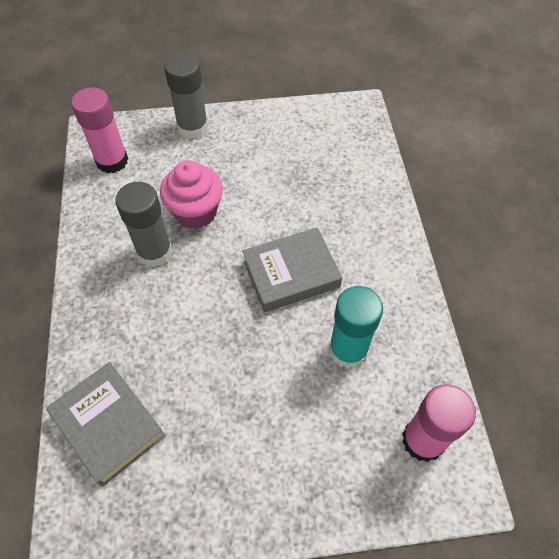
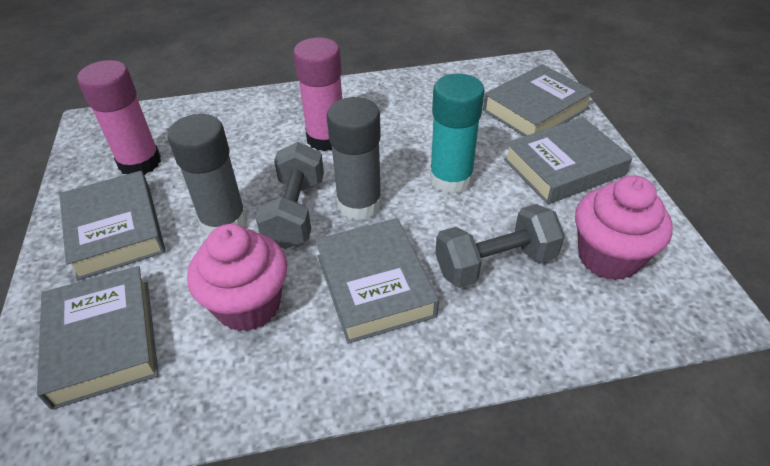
grey book: 2 -> 5
grey dumbbell: 0 -> 2
pink cupcake: 1 -> 2

